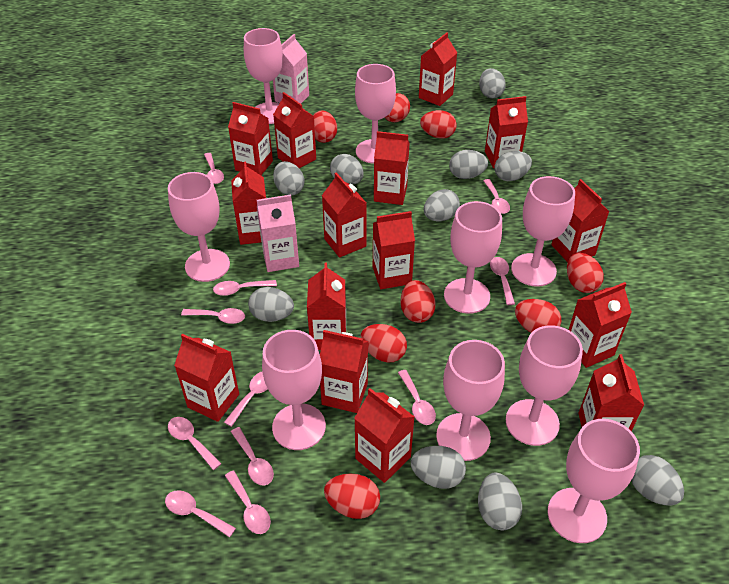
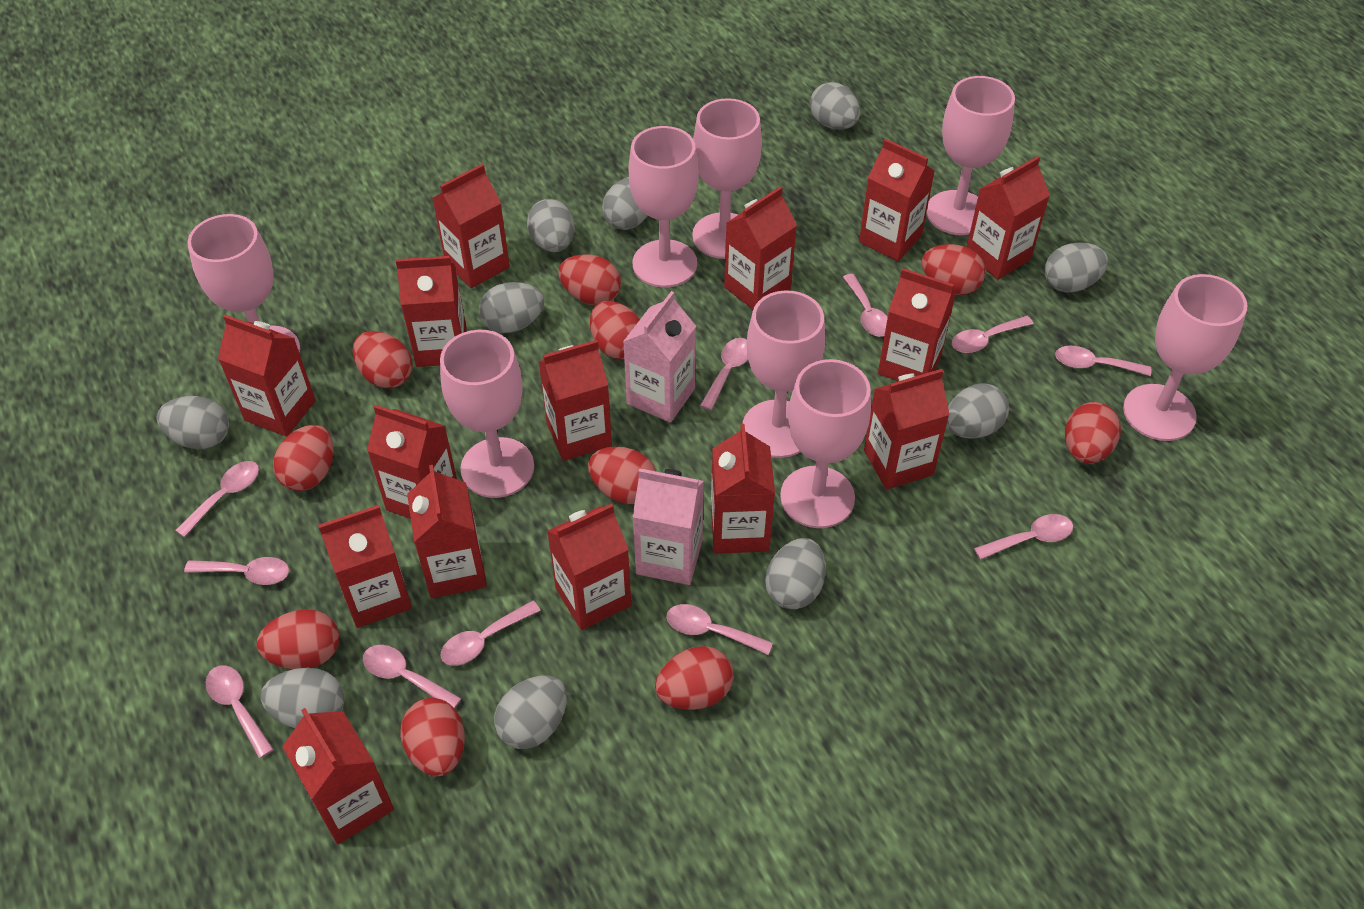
pink goblet: 9 -> 8
red egg: 8 -> 10

